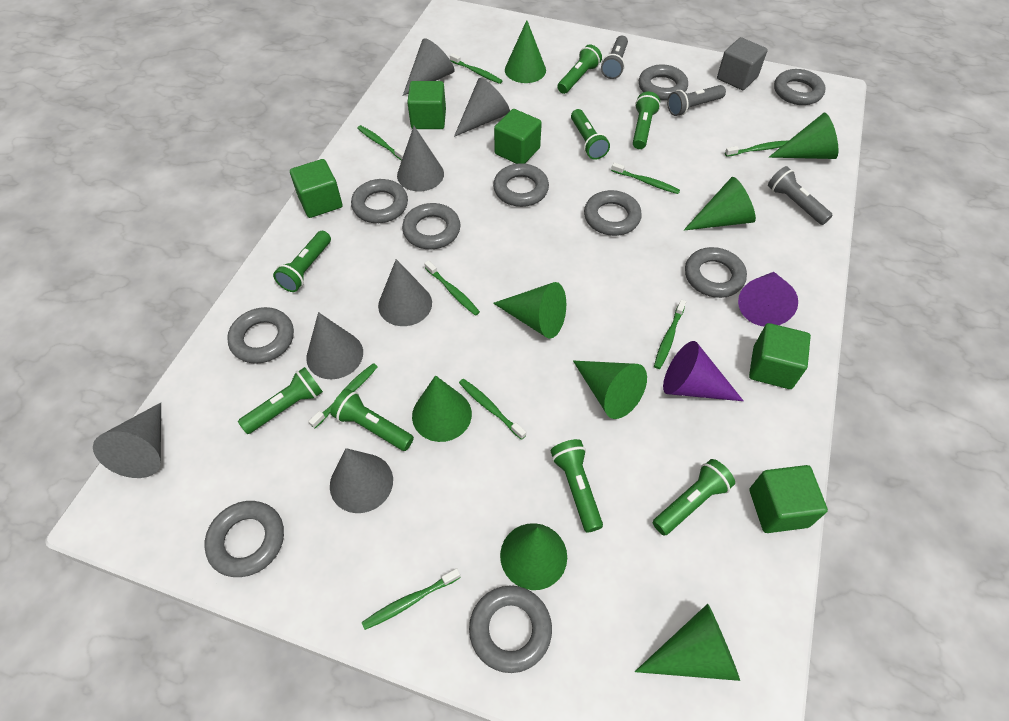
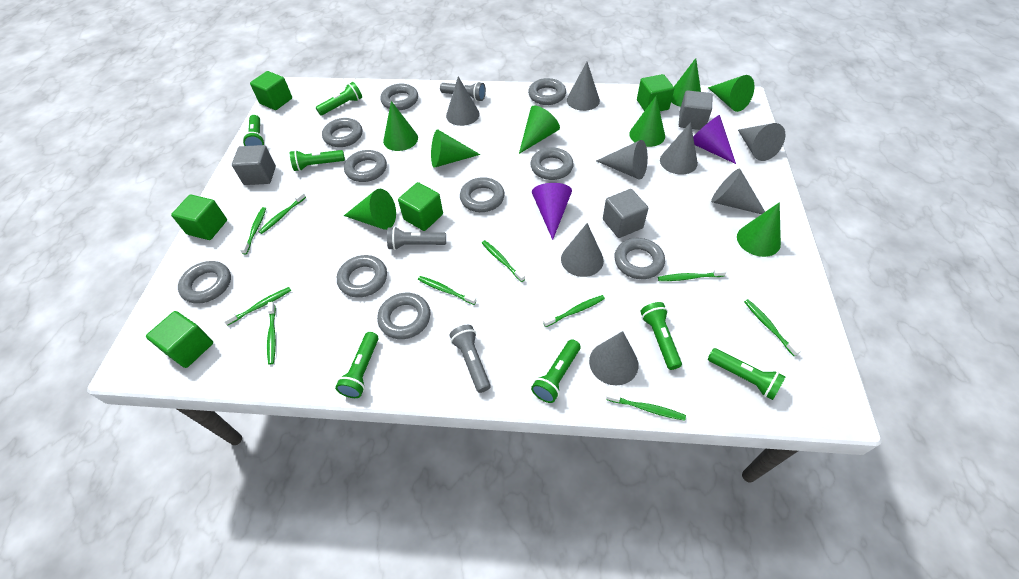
green flashlight: 8 -> 7
green toothbrush: 9 -> 10
grey cone: 7 -> 8
grey cube: 1 -> 3

